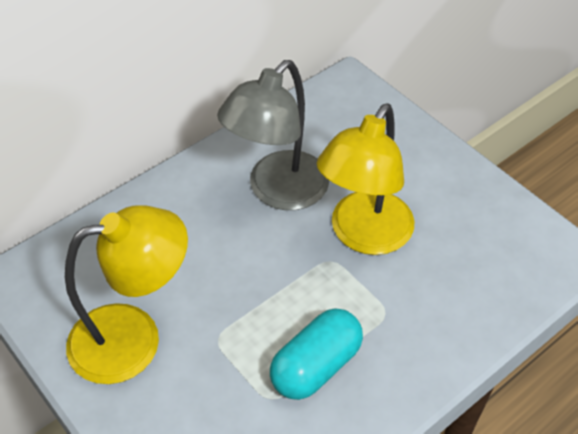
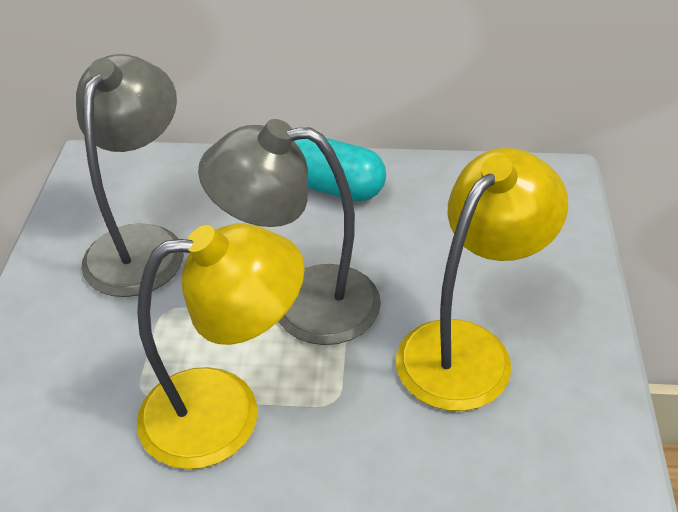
grey lamp: 1 -> 2

